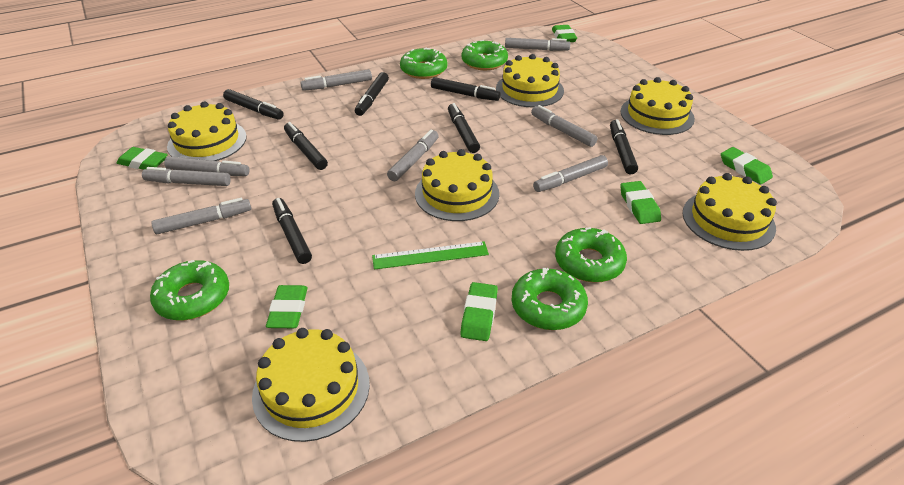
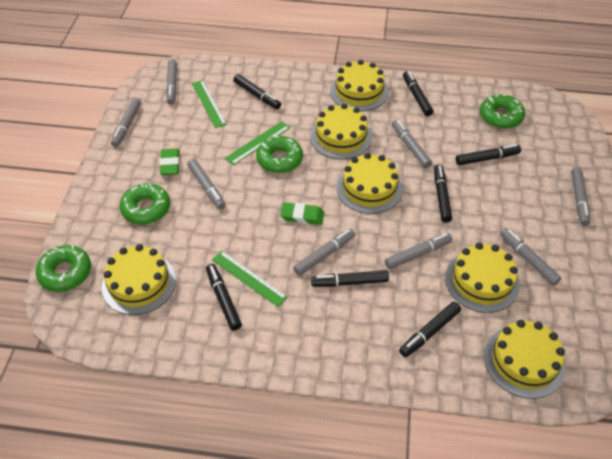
green donut: 5 -> 4
green eraser: 6 -> 2
green ruler: 1 -> 3

